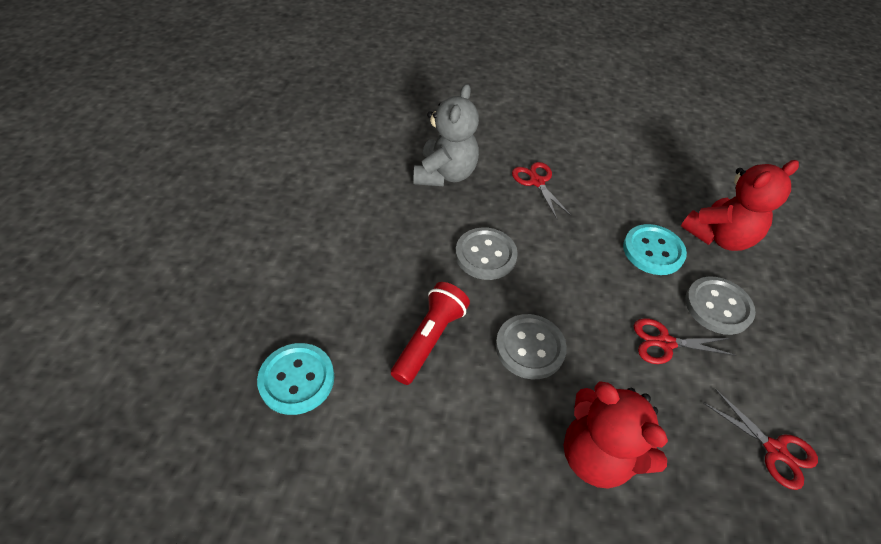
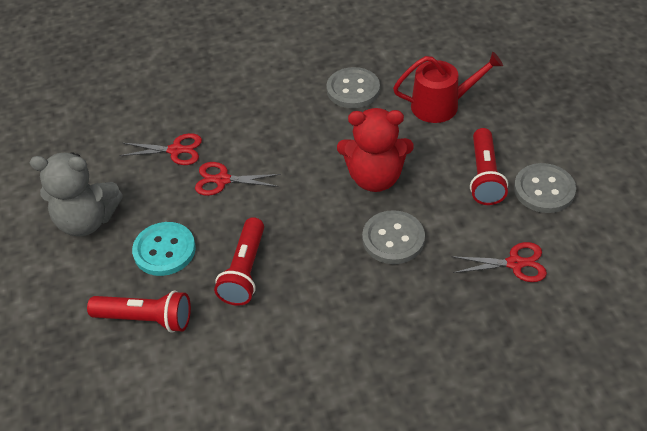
red flashlight: 1 -> 3
red teddy bear: 2 -> 1
red watering can: 0 -> 1
turquoise button: 2 -> 1

